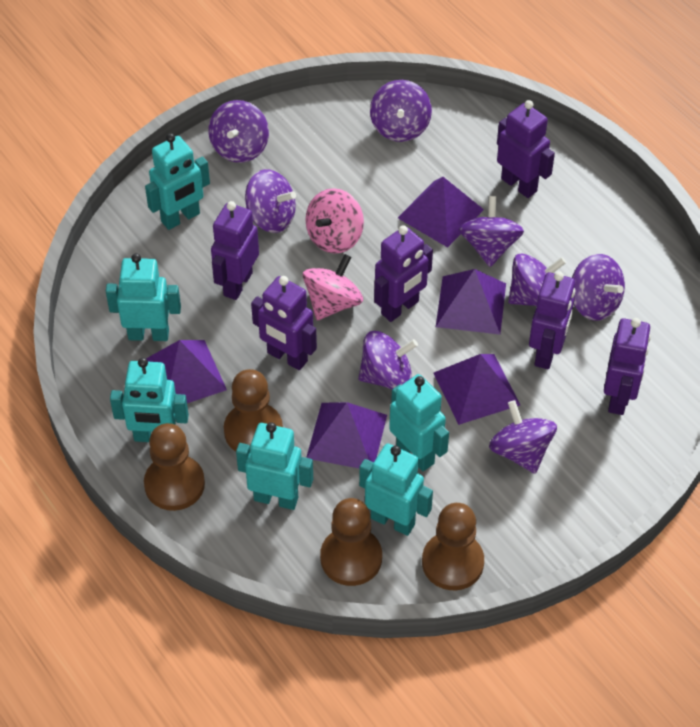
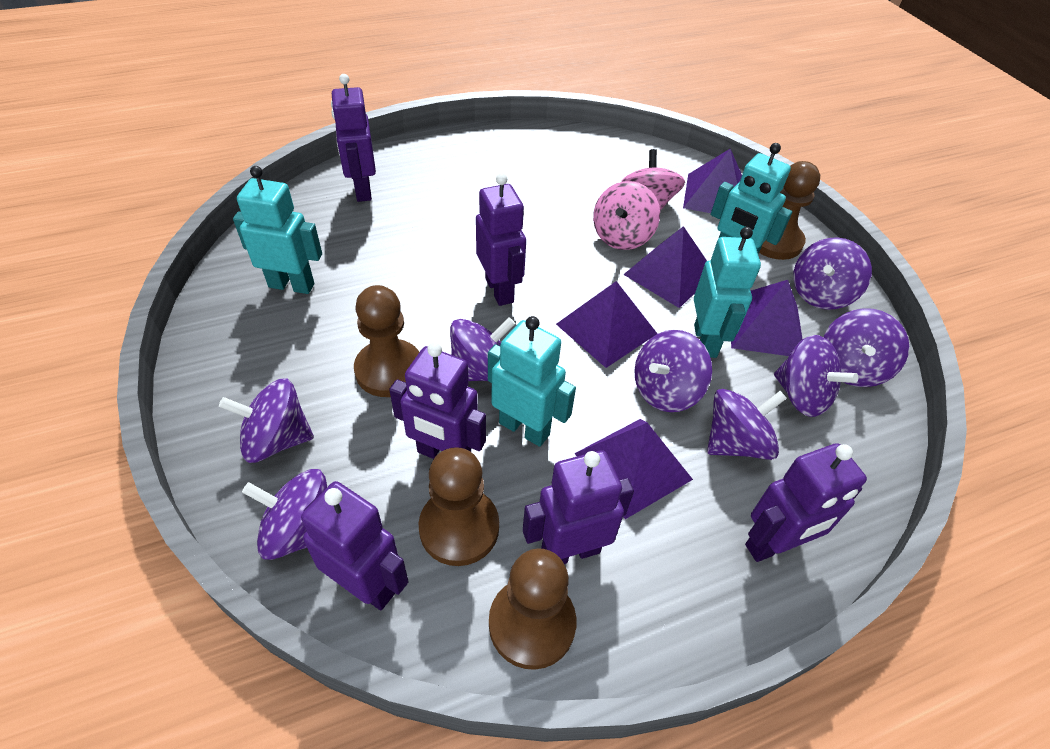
turquoise robot: 6 -> 4

